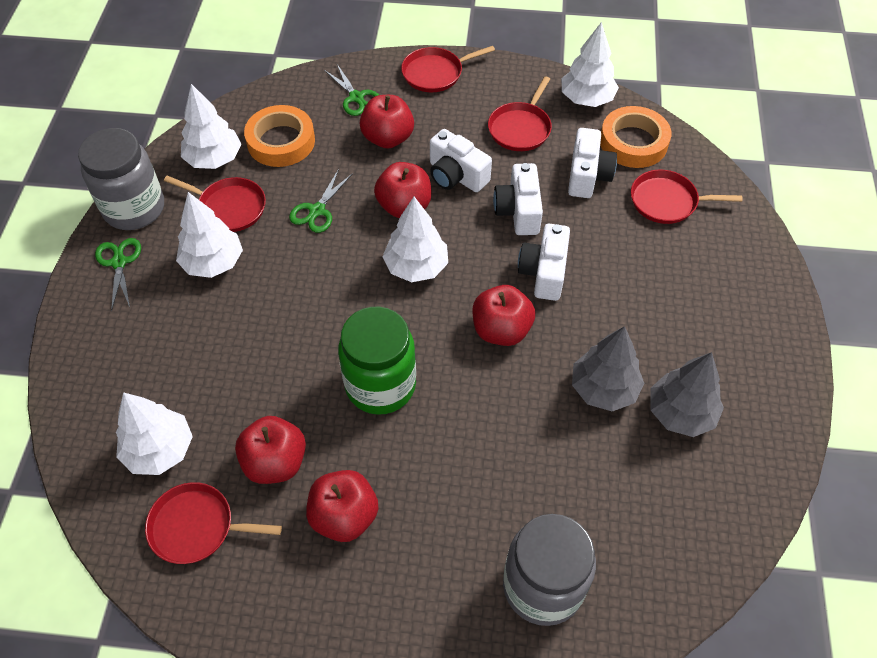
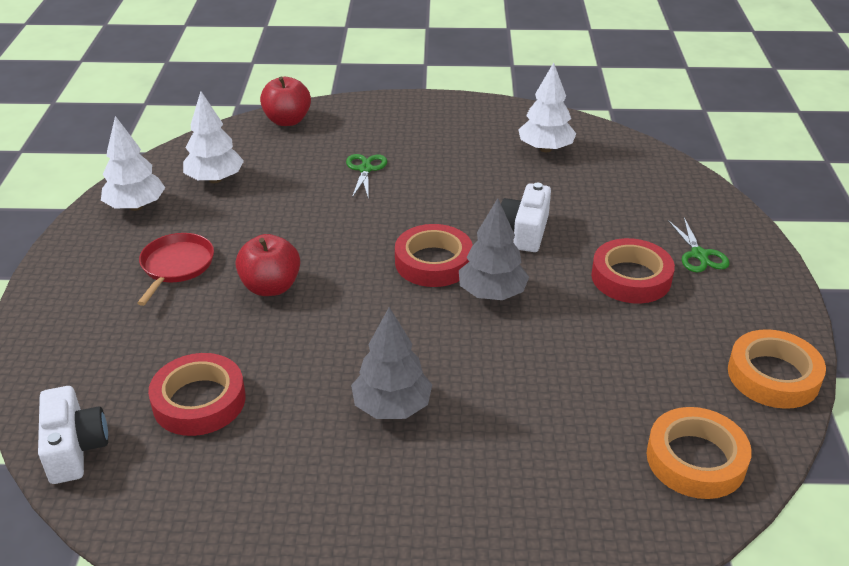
green jar: 1 -> 0
green scissors: 3 -> 2
grey jar: 2 -> 0
red apple: 5 -> 2
red pan: 5 -> 1
red tape: 0 -> 3
white camera: 4 -> 2
white tree: 5 -> 3

